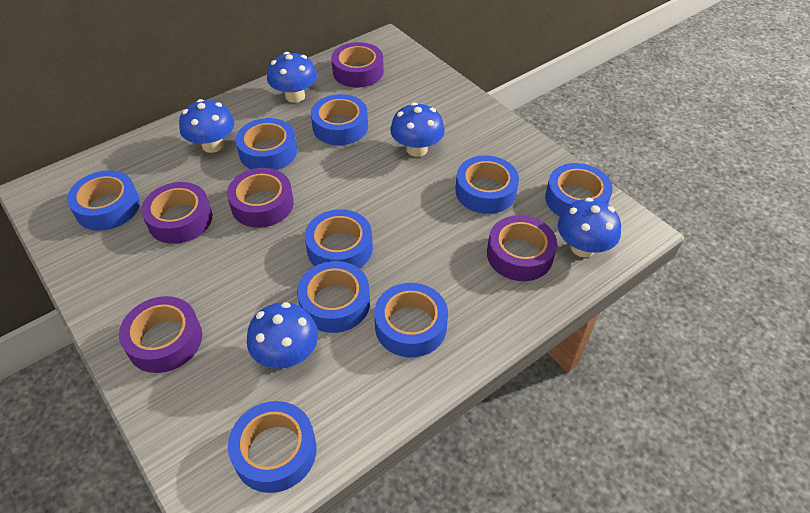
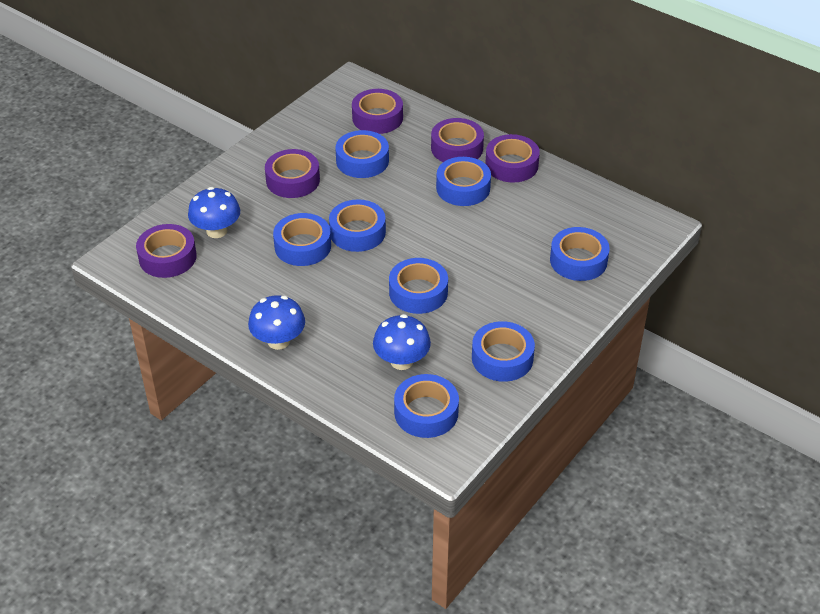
blue mushroom: 5 -> 3
blue tape: 9 -> 8

